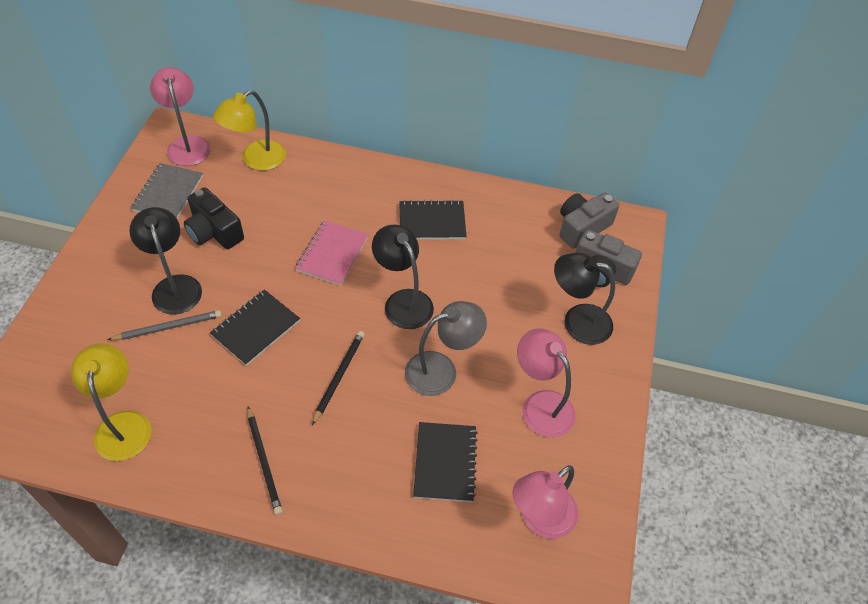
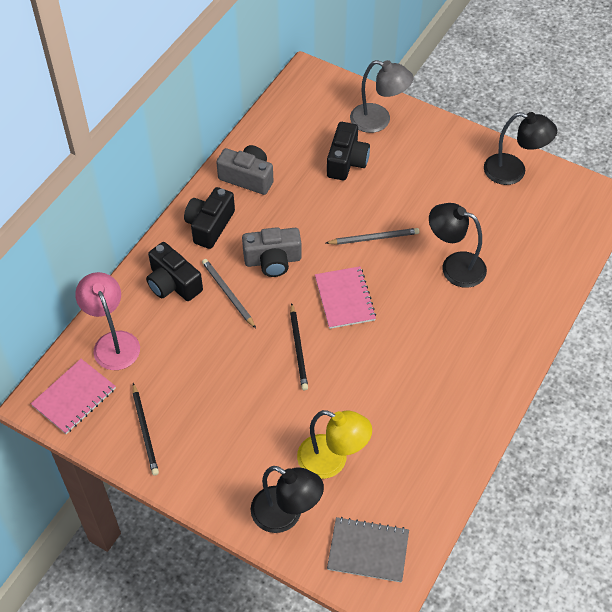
black camera: 1 -> 3
black notebook: 3 -> 0
grey pencil: 1 -> 2
pink lamp: 3 -> 1
pink notebook: 1 -> 2
yellow lamp: 2 -> 1

